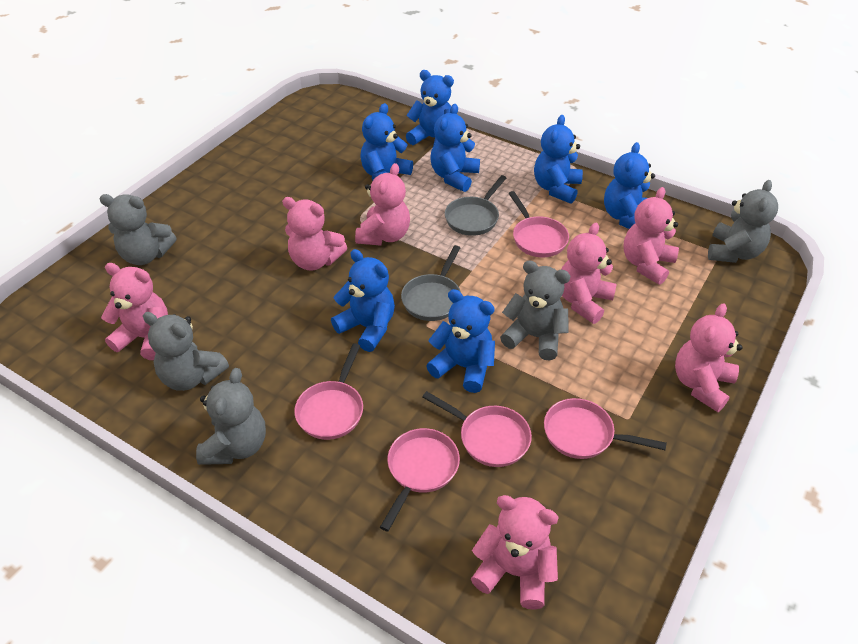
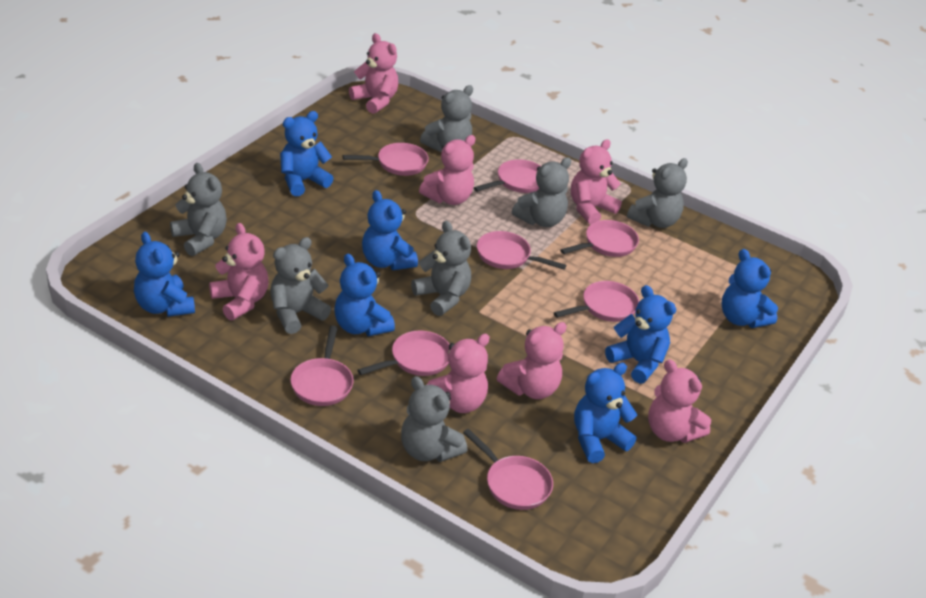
grey pan: 2 -> 0
grey teddy bear: 5 -> 7
pink pan: 5 -> 8

